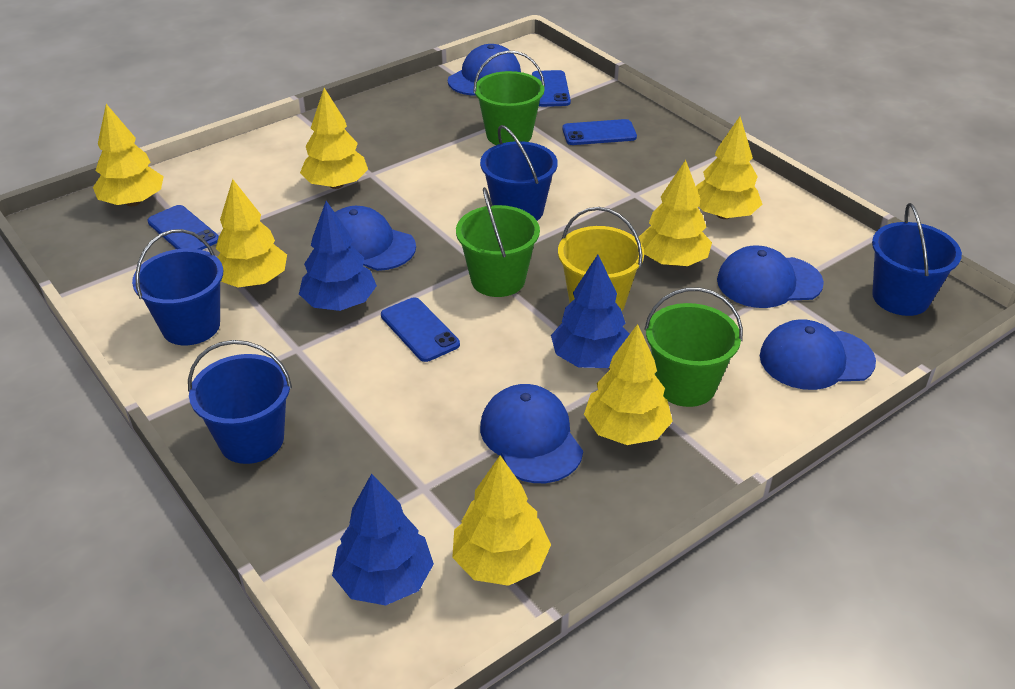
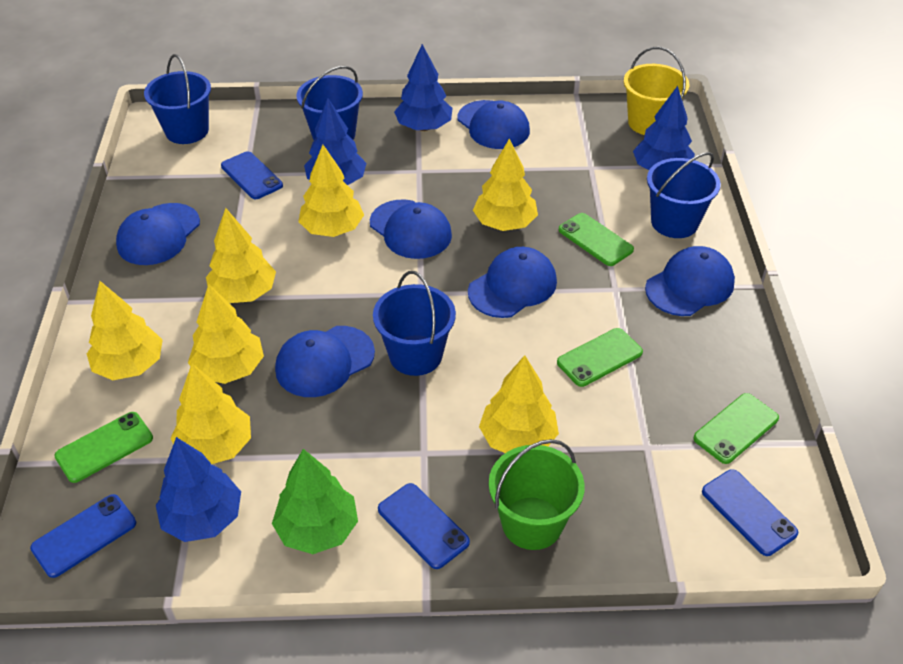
blue cap: 5 -> 6
blue tree: 3 -> 4
green bucket: 3 -> 1
green phone: 0 -> 4
green tree: 0 -> 1

